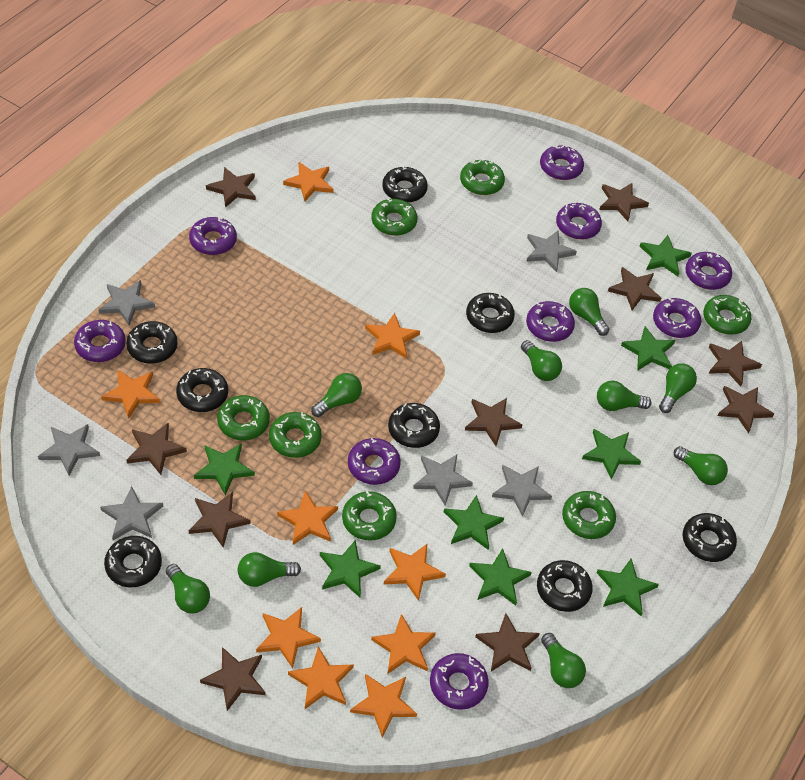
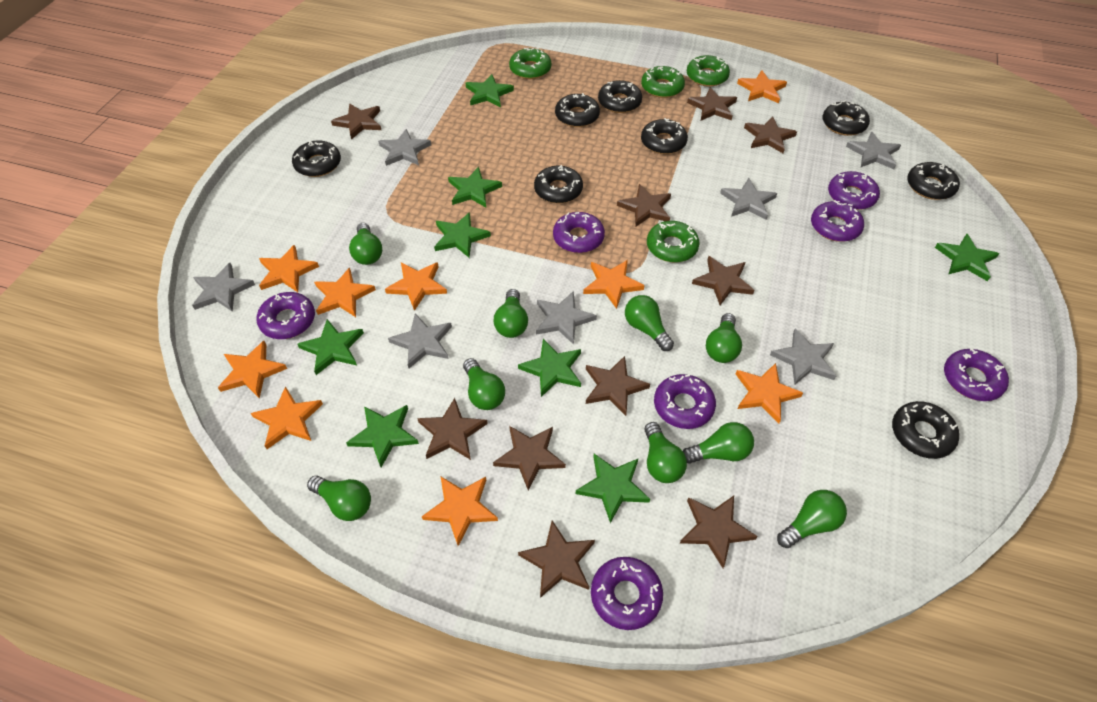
green donut: 7 -> 4
grey star: 6 -> 7
purple donut: 9 -> 7

